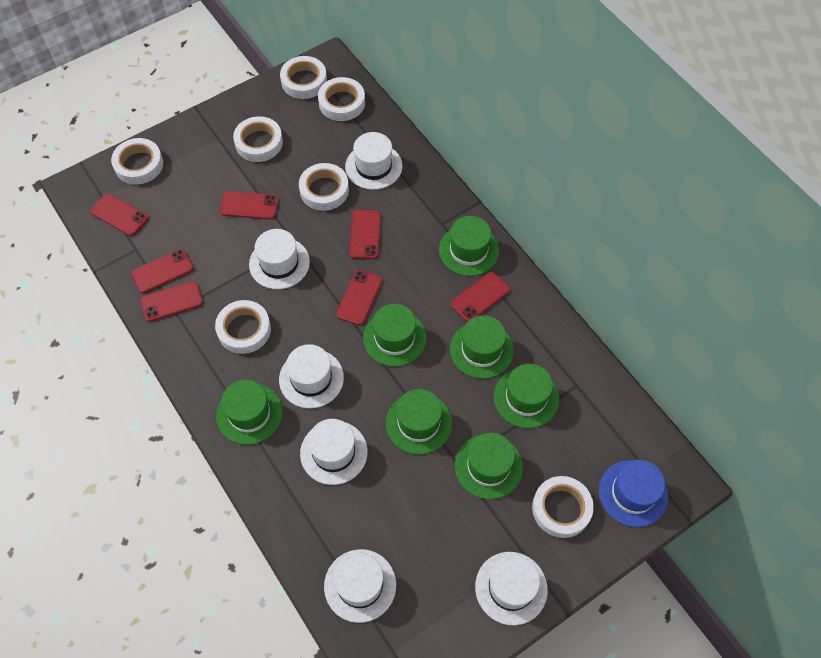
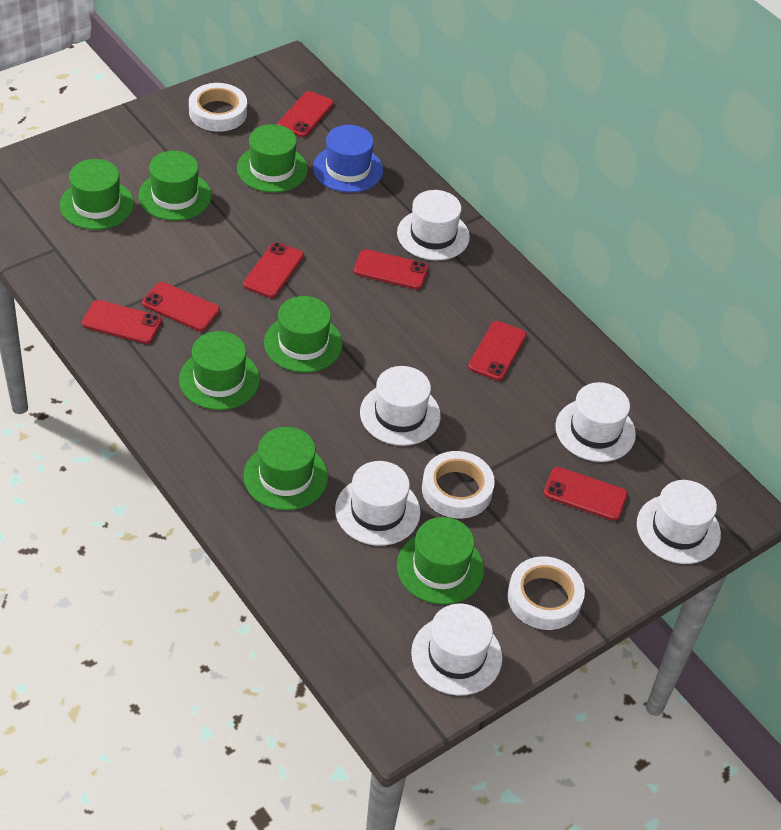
white tape: 7 -> 3

